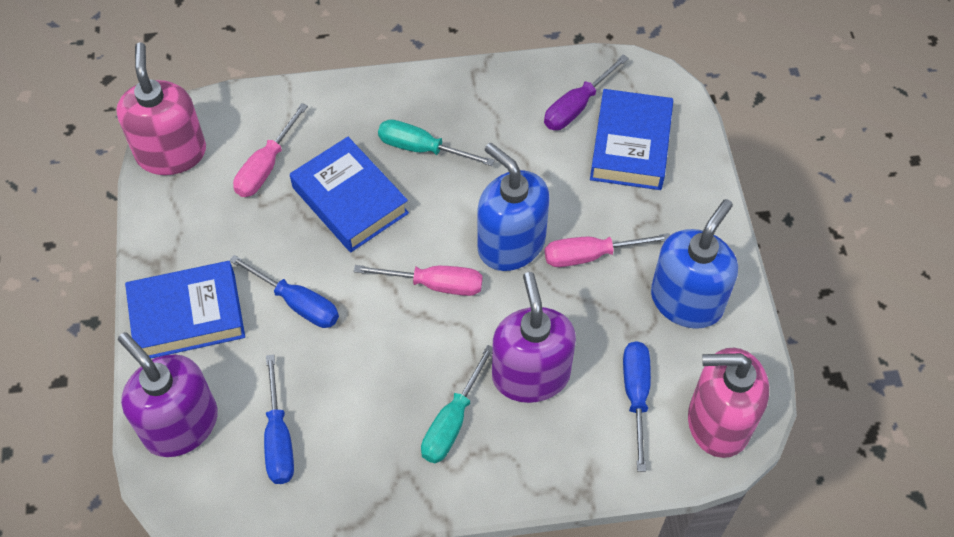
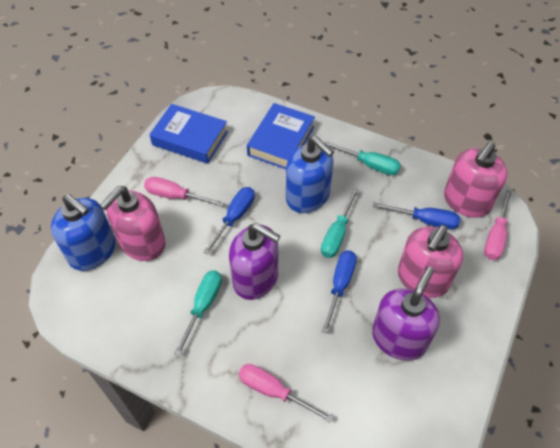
blue book: 3 -> 2
pink soap dispenser: 2 -> 3
purple screwdriver: 1 -> 0
turquoise screwdriver: 2 -> 3

